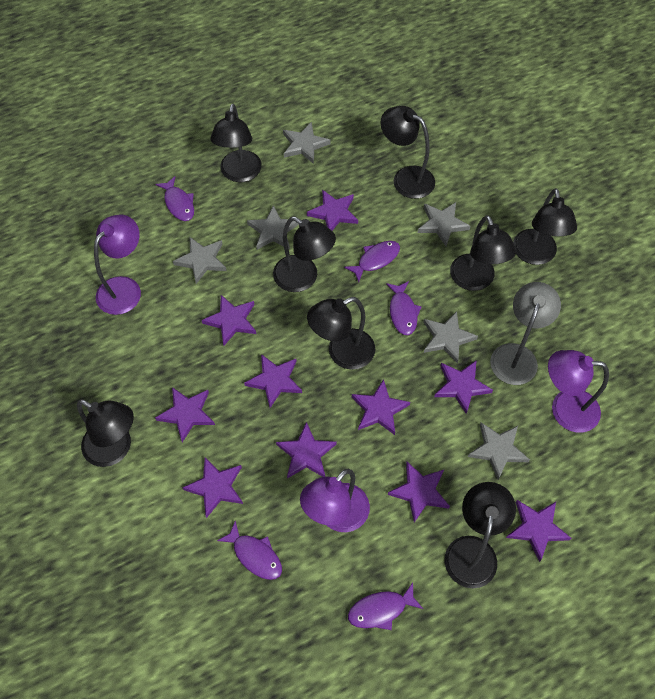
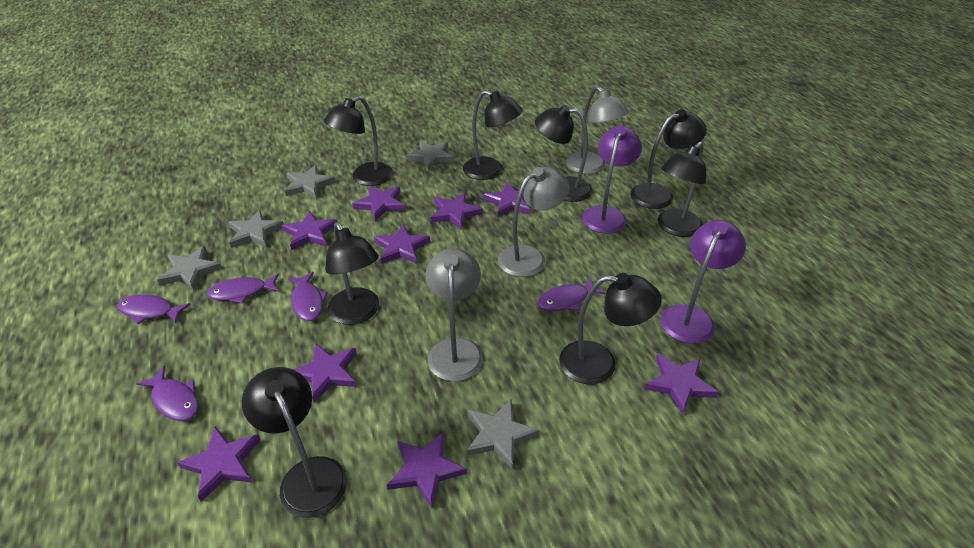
grey lamp: 1 -> 3
grey star: 6 -> 5
purple lamp: 3 -> 2
purple star: 10 -> 9

